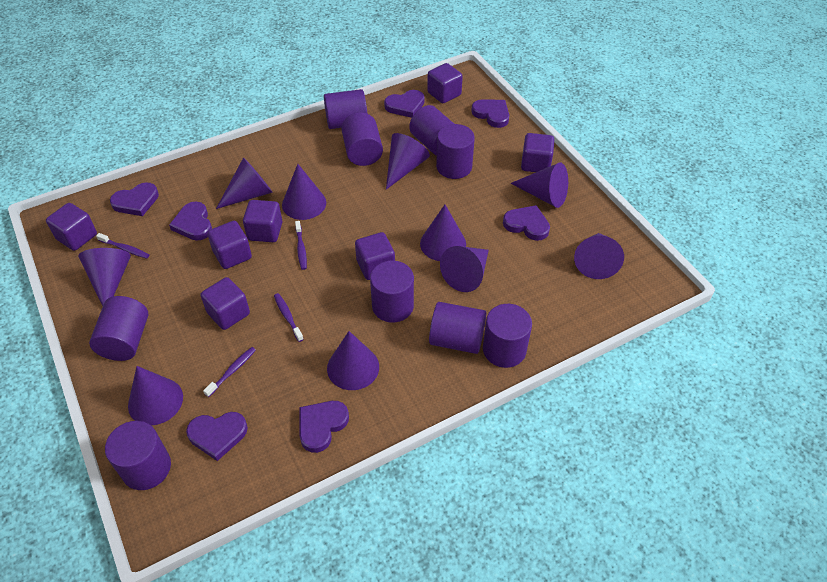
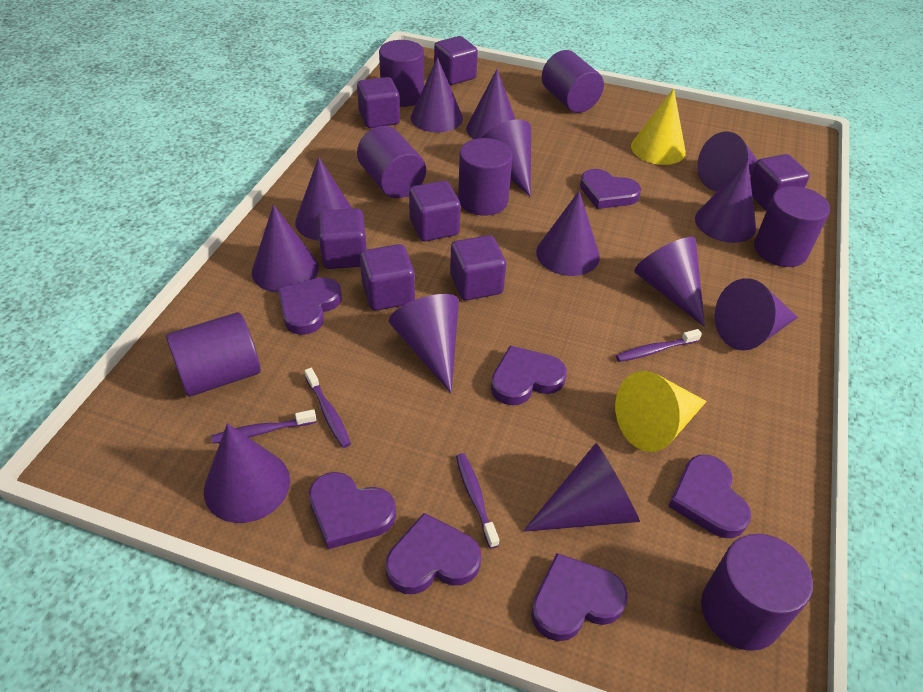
purple cone: 10 -> 13
purple cylinder: 9 -> 7
yellow cone: 0 -> 2

